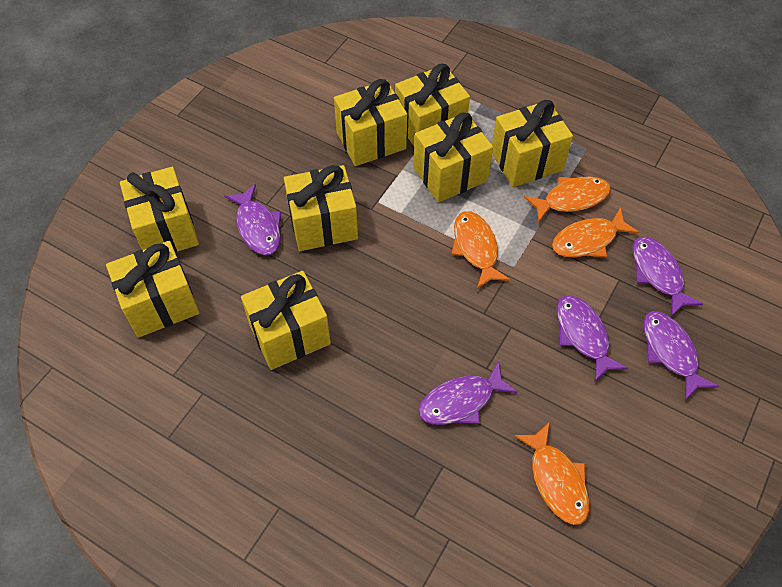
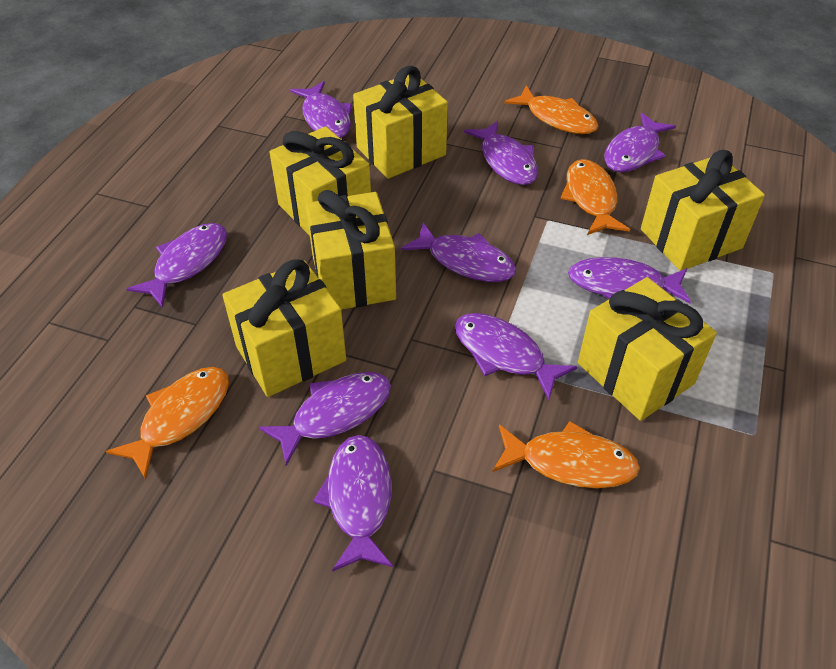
purple fish: 5 -> 9
yellow gift: 8 -> 6

